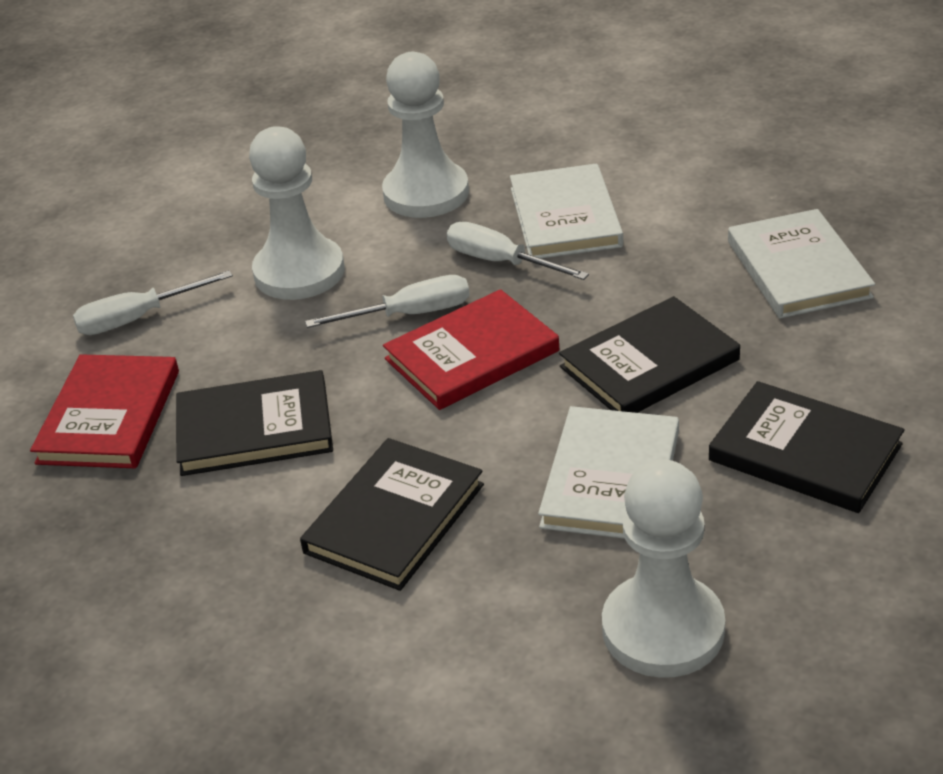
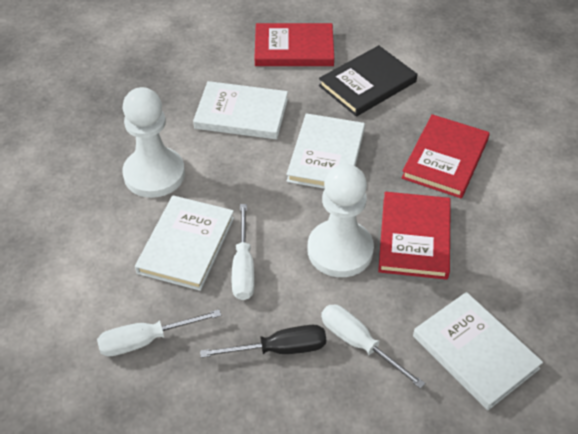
black book: 4 -> 1
black screwdriver: 0 -> 1
red book: 2 -> 3
white book: 3 -> 4
white pawn: 3 -> 2

